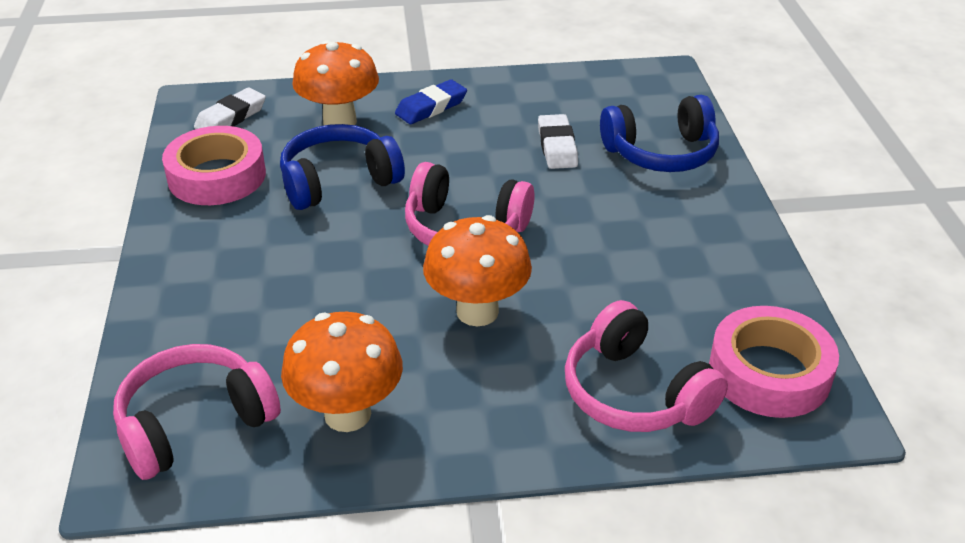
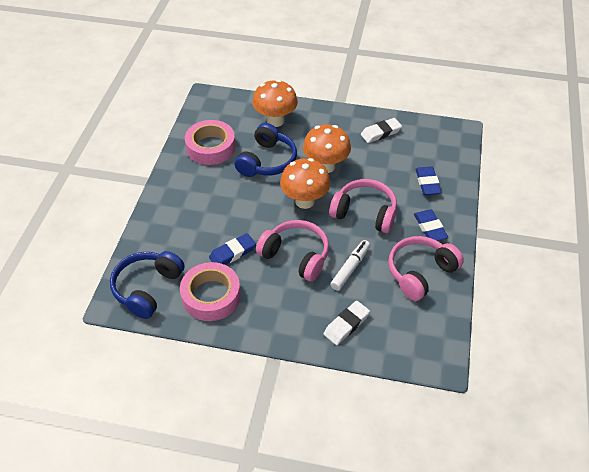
blue eraser: 1 -> 3
white marker: 0 -> 1

